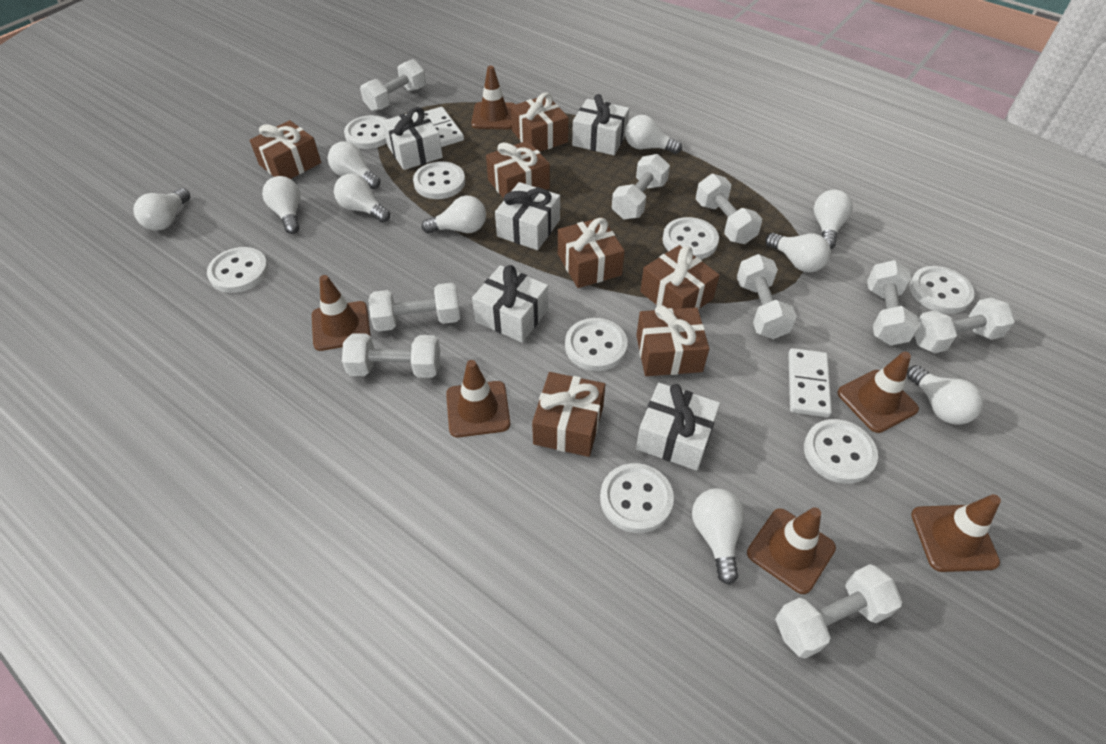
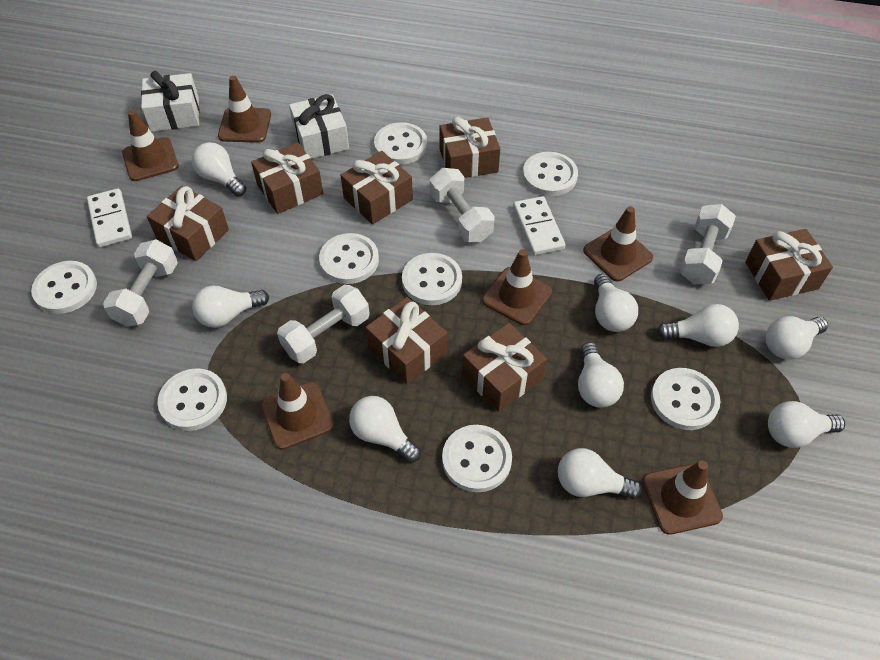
white dumbbell: 9 -> 4
white gift: 5 -> 2
white light bulb: 10 -> 9

